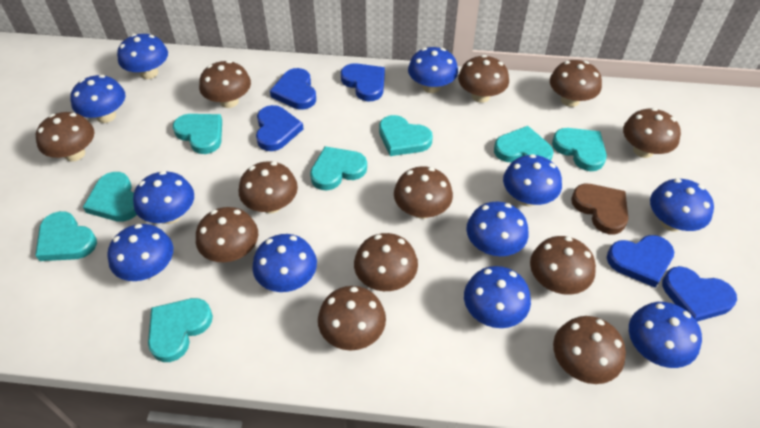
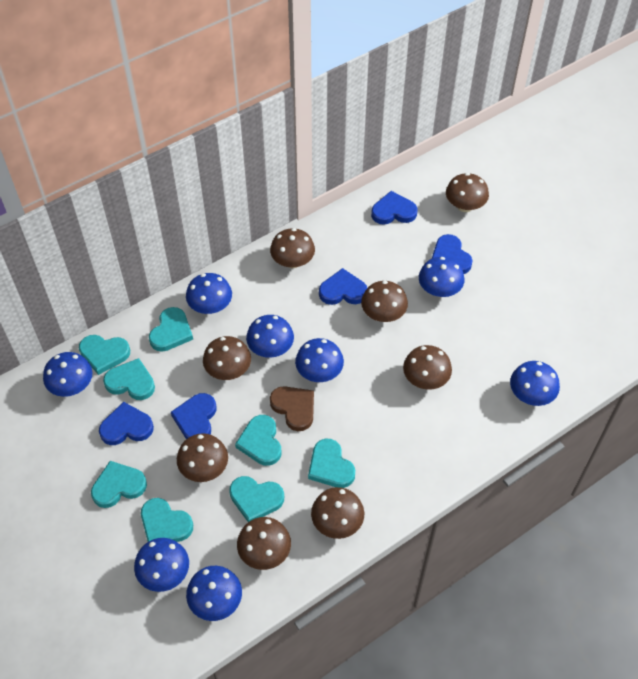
blue mushroom: 11 -> 8
brown mushroom: 12 -> 8

